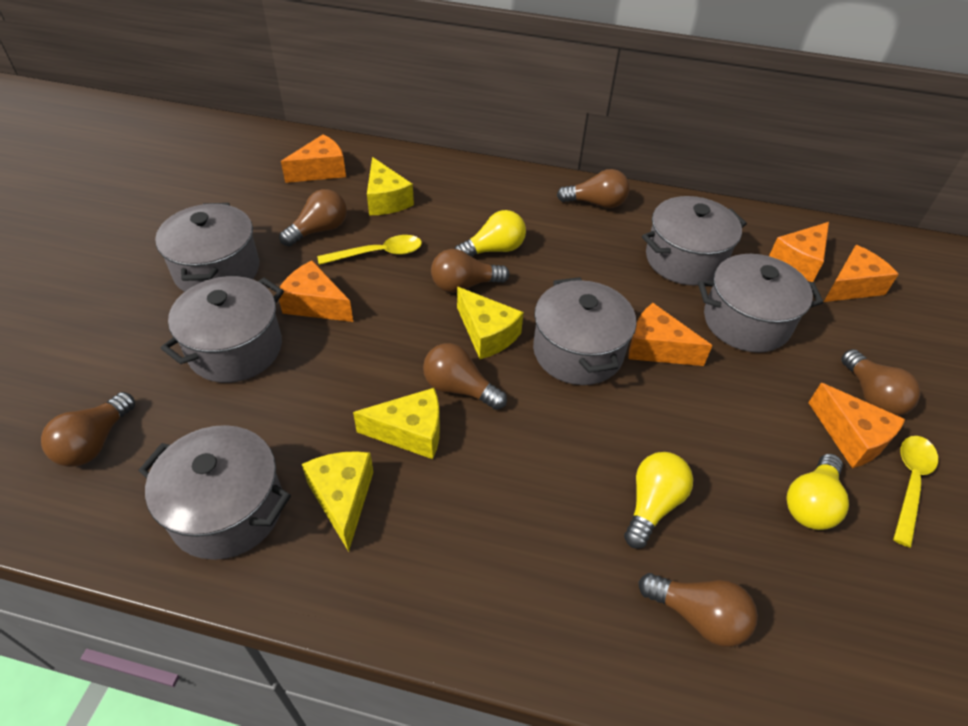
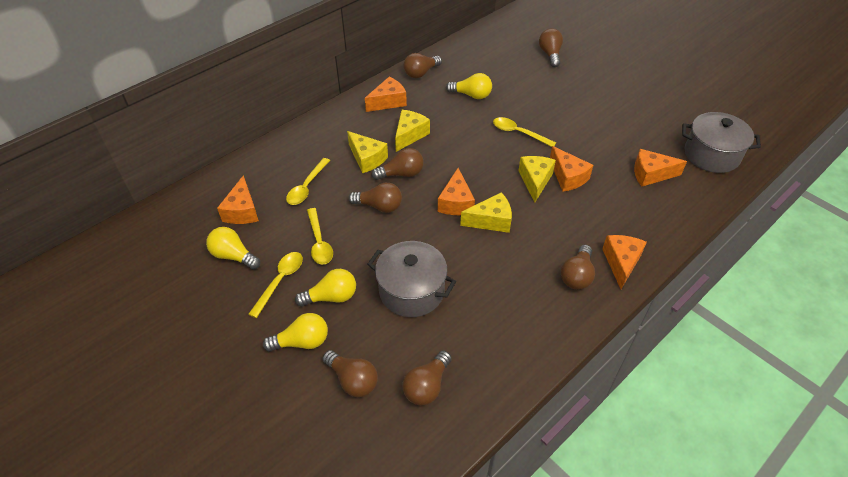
grey pot: 6 -> 2
yellow light bulb: 3 -> 4
yellow spoon: 2 -> 4

